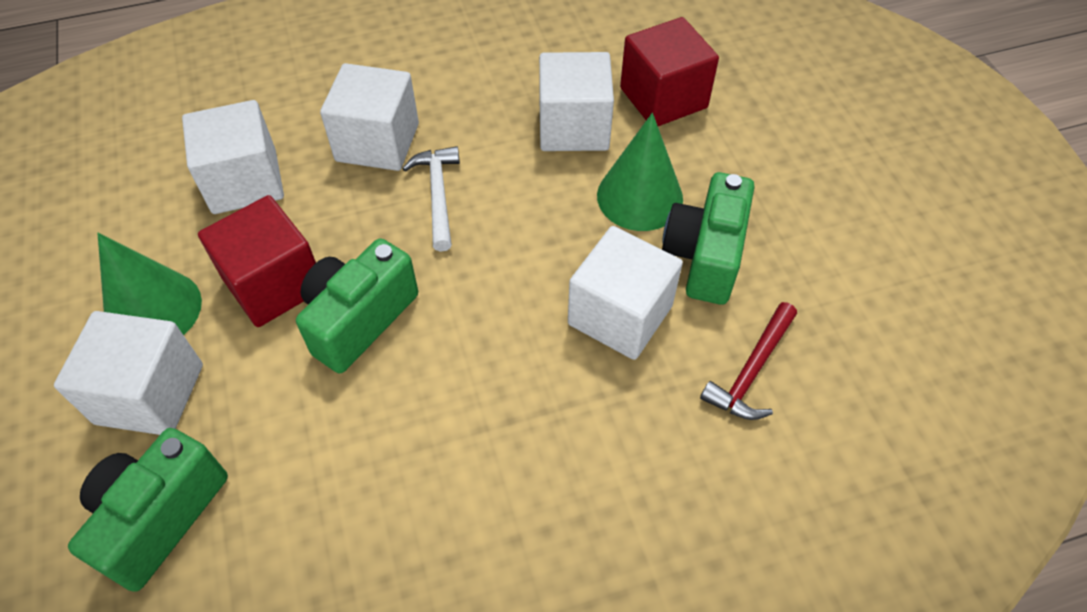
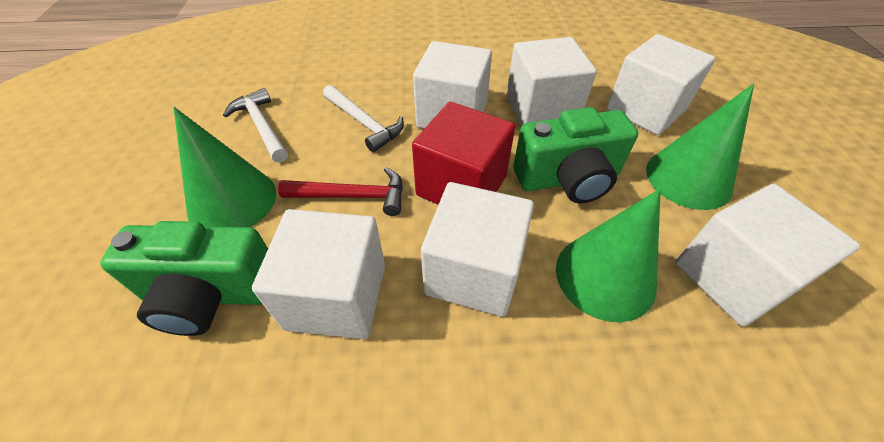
green camera: 3 -> 2
green cone: 2 -> 3
red cube: 2 -> 1
white cube: 5 -> 6
white hammer: 1 -> 2

